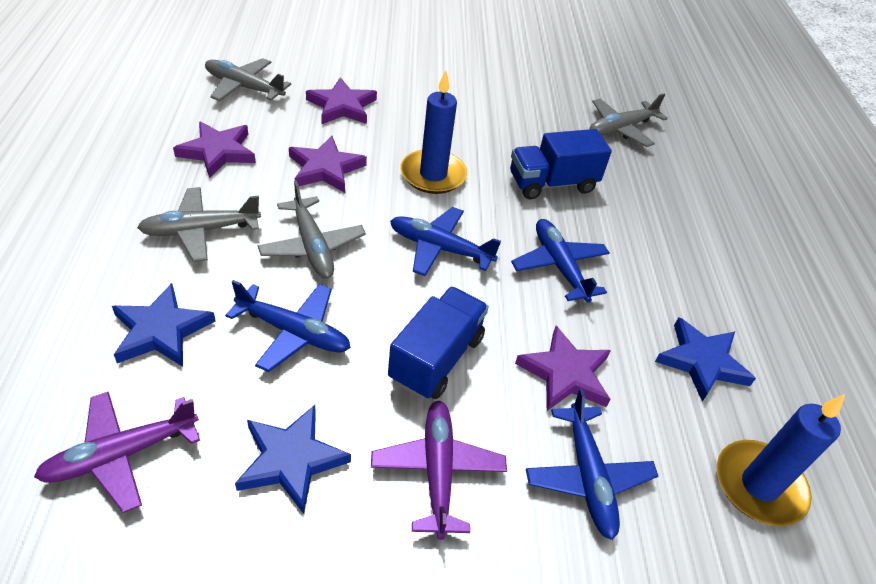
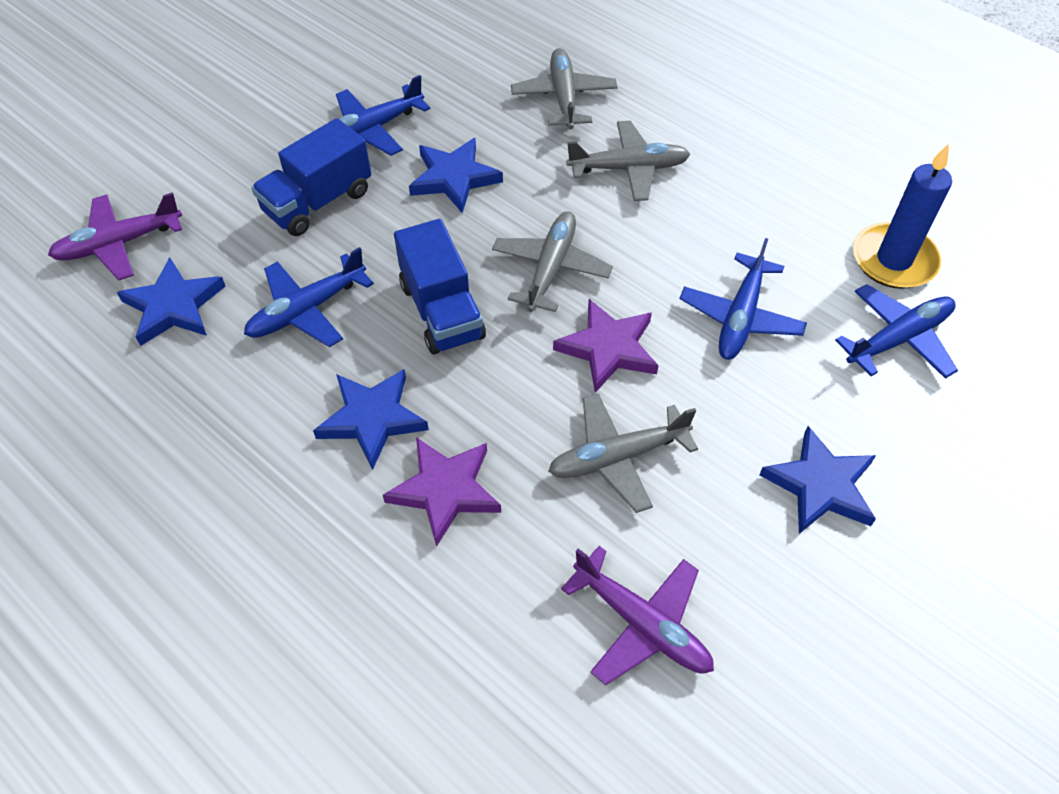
blue candle: 2 -> 1
blue star: 3 -> 4
purple star: 4 -> 2

